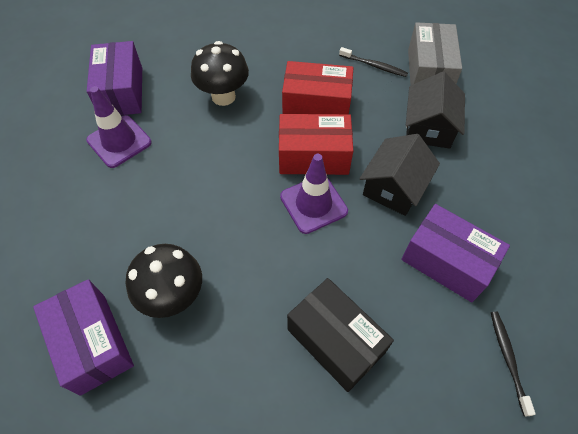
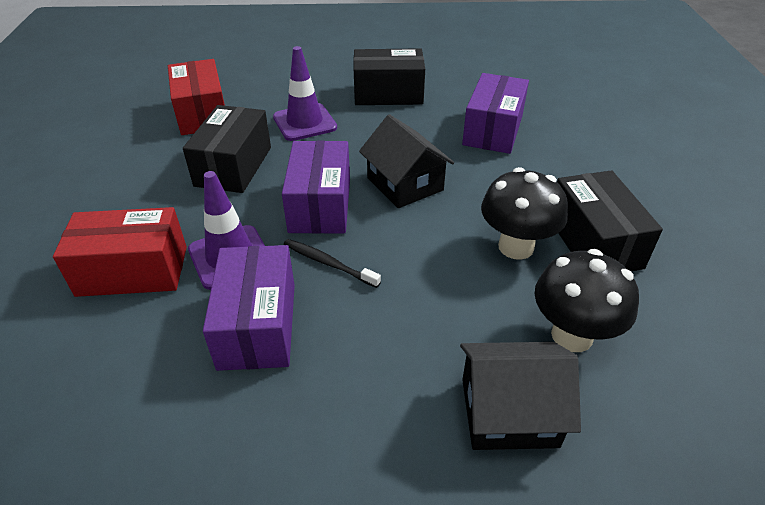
black box: 1 -> 3
black toothbrush: 2 -> 1
grey box: 1 -> 0

